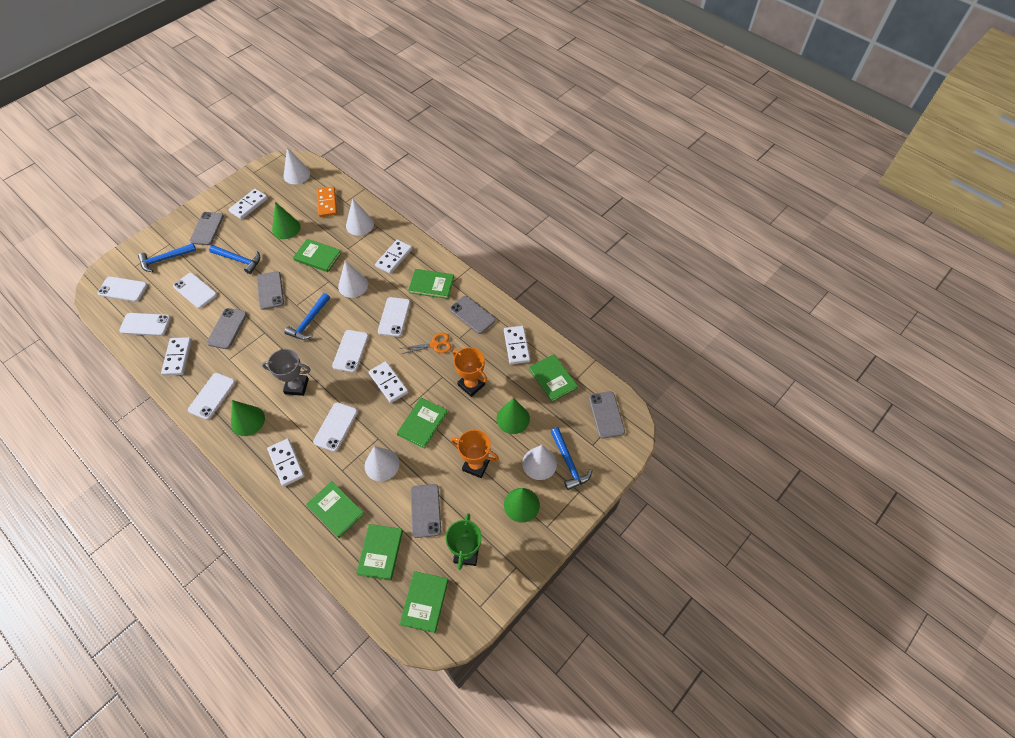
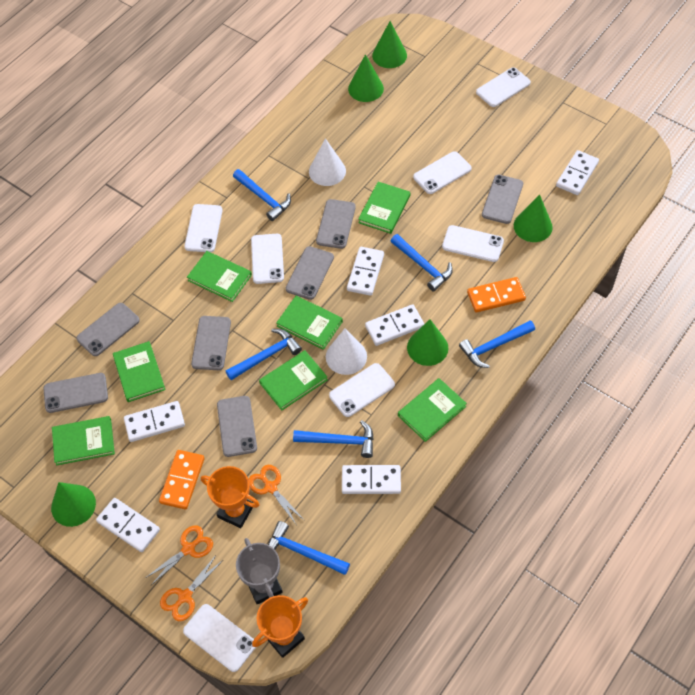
blue hammer: 4 -> 6
green cone: 4 -> 5
green trophy: 1 -> 0
grey phone: 6 -> 7
orange domino: 1 -> 2
orange scissors: 1 -> 3
white cone: 5 -> 2

